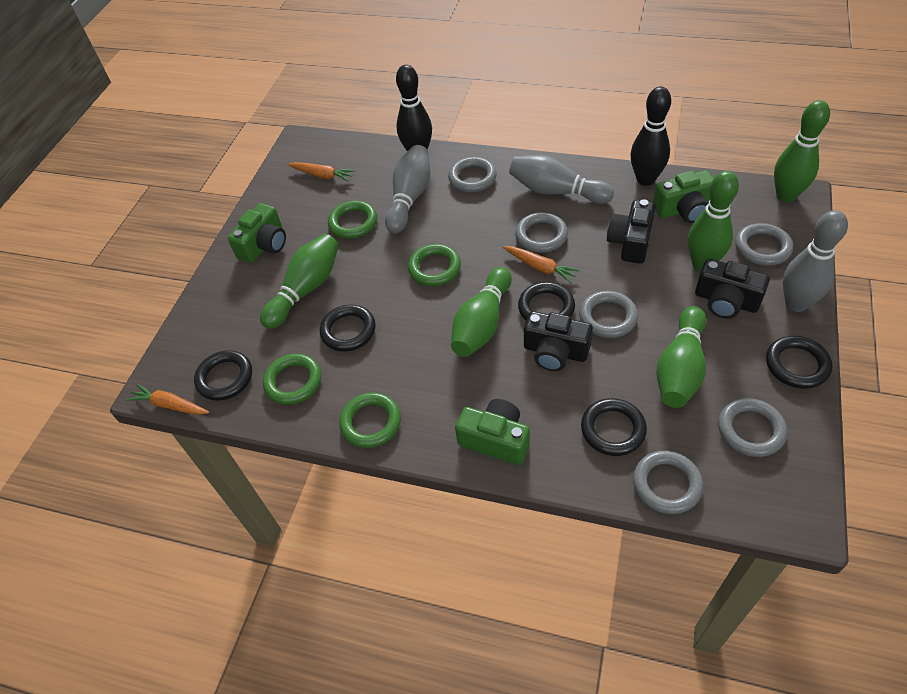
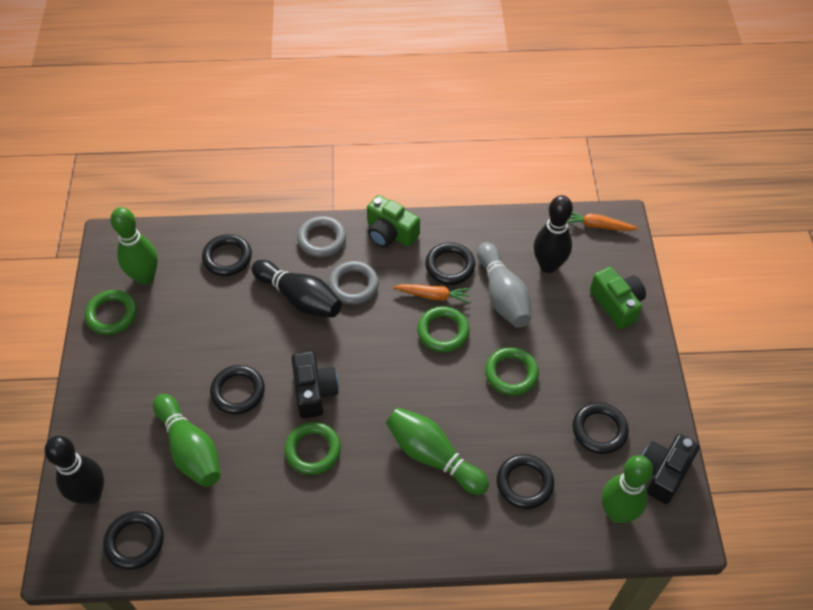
black bowling pin: 2 -> 3
black camera: 3 -> 2
black ring: 5 -> 6
green bowling pin: 5 -> 4
green camera: 3 -> 2
grey bowling pin: 3 -> 1
grey ring: 6 -> 2
orange carrot: 3 -> 2

